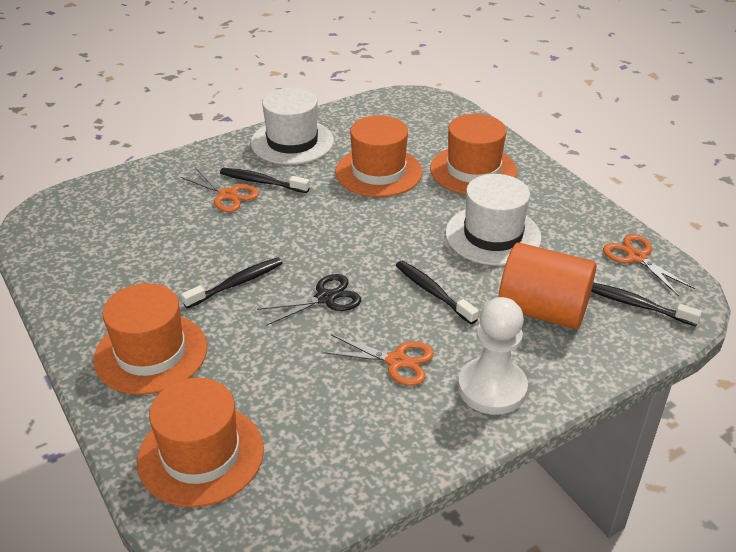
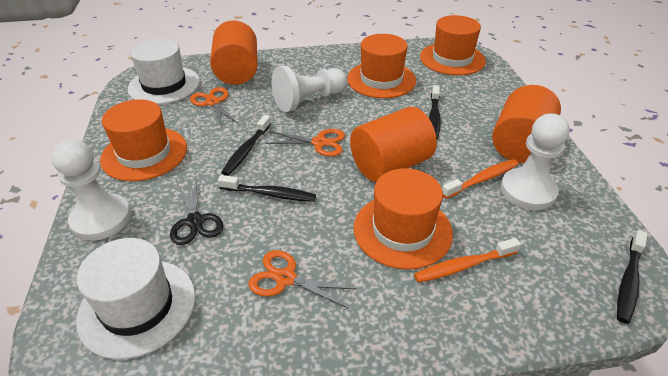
orange cylinder: 1 -> 3
orange toothbrush: 0 -> 2
white pawn: 1 -> 3

